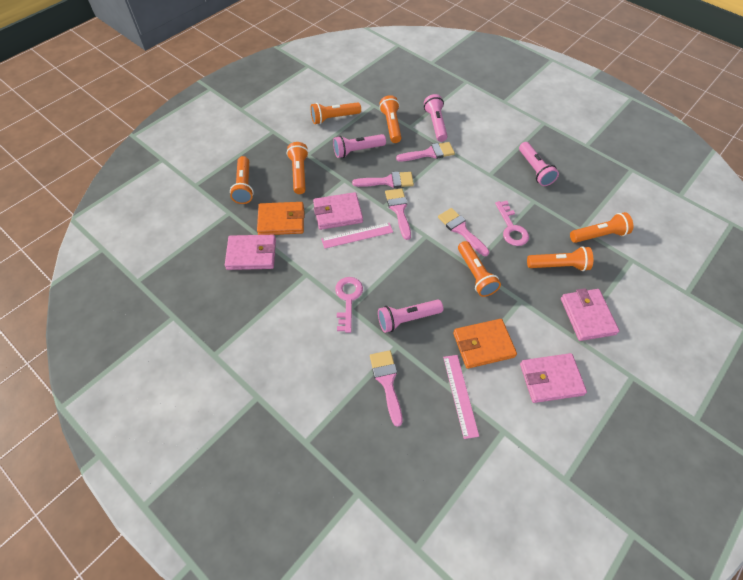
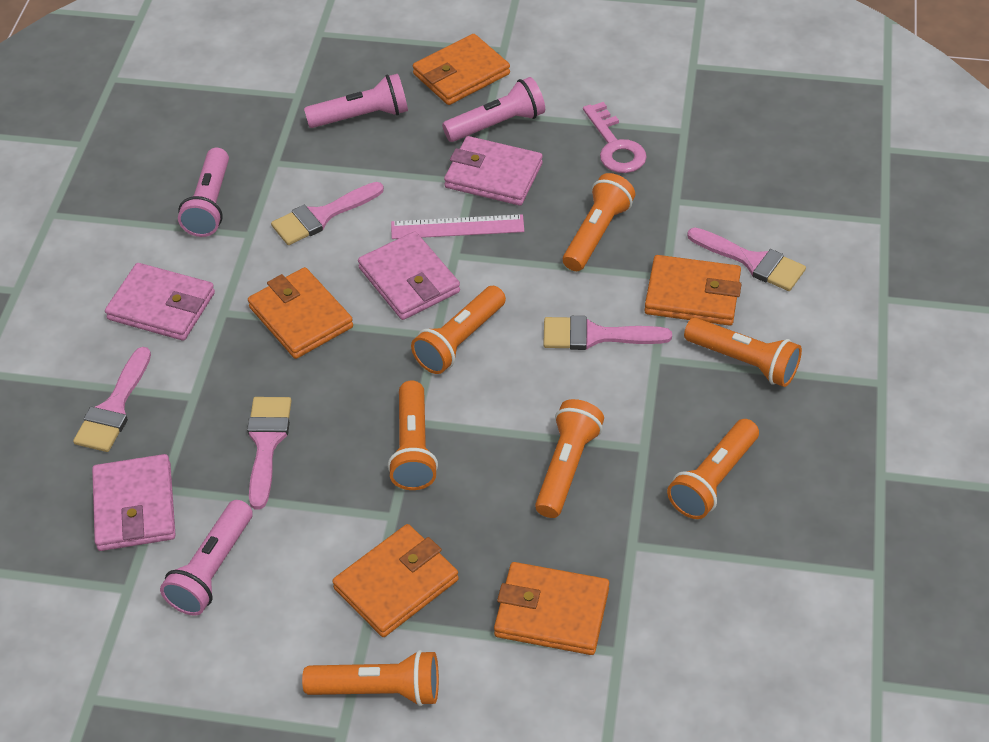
orange wallet: 2 -> 5
pink key: 2 -> 1
pink ruler: 2 -> 1

